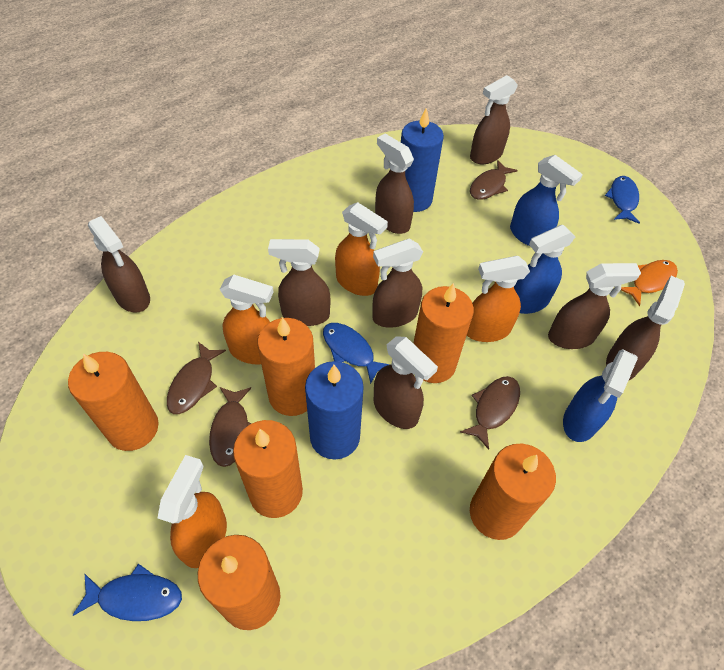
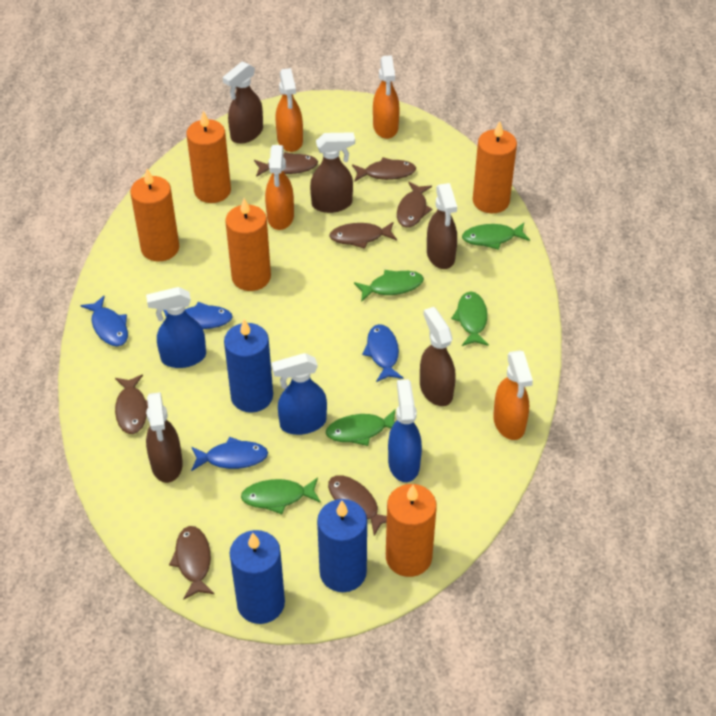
blue candle: 2 -> 3
blue fish: 3 -> 4
brown fish: 4 -> 7
brown spray bottle: 8 -> 5
green fish: 0 -> 5
orange candle: 6 -> 5
orange fish: 1 -> 0

